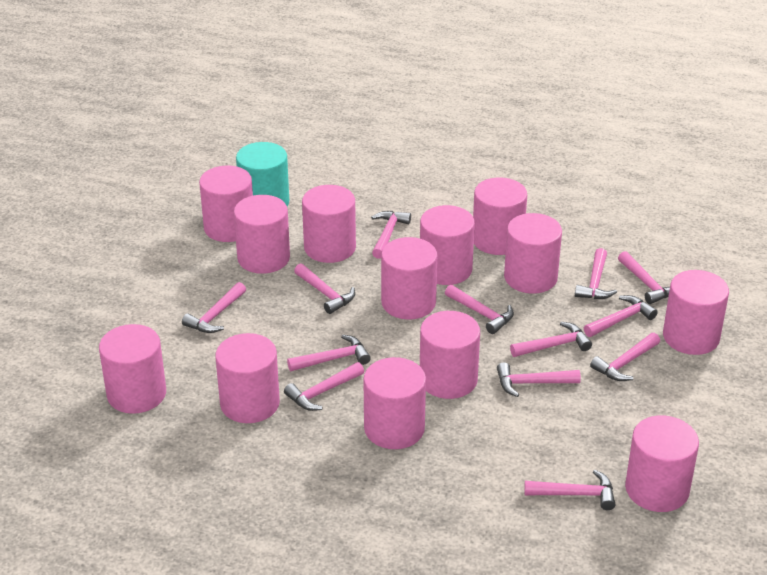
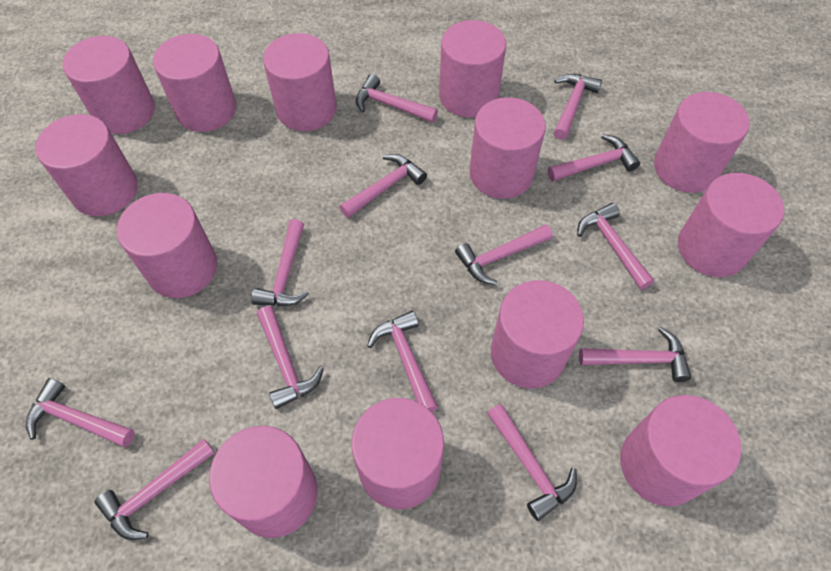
turquoise cylinder: 1 -> 0

